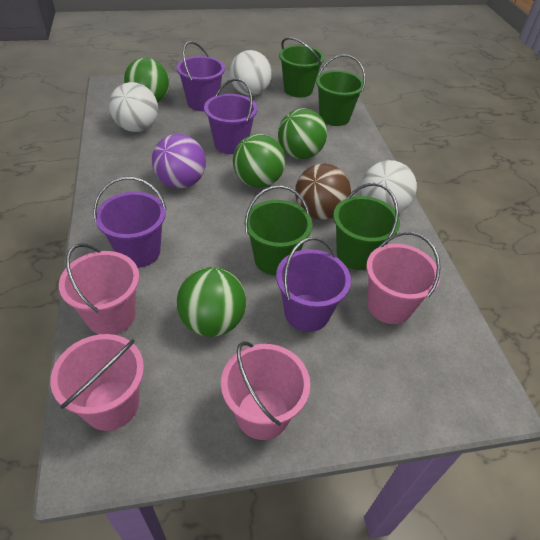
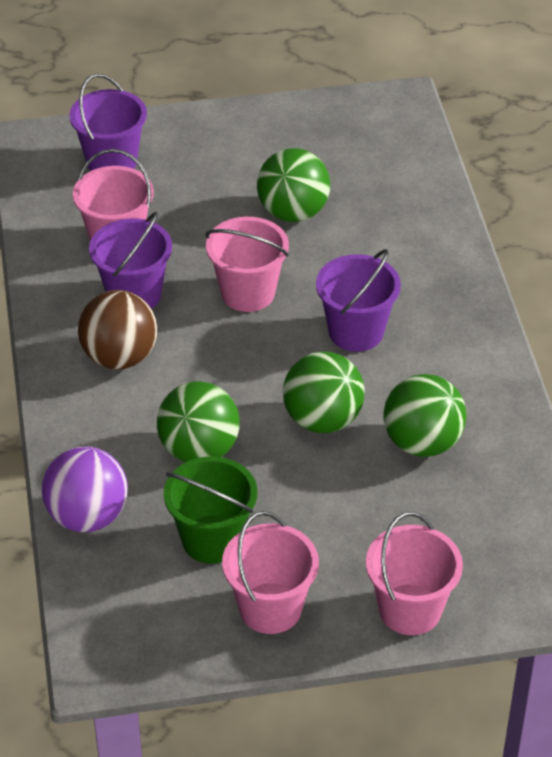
green bucket: 4 -> 1
purple bucket: 4 -> 3
white ball: 3 -> 0

